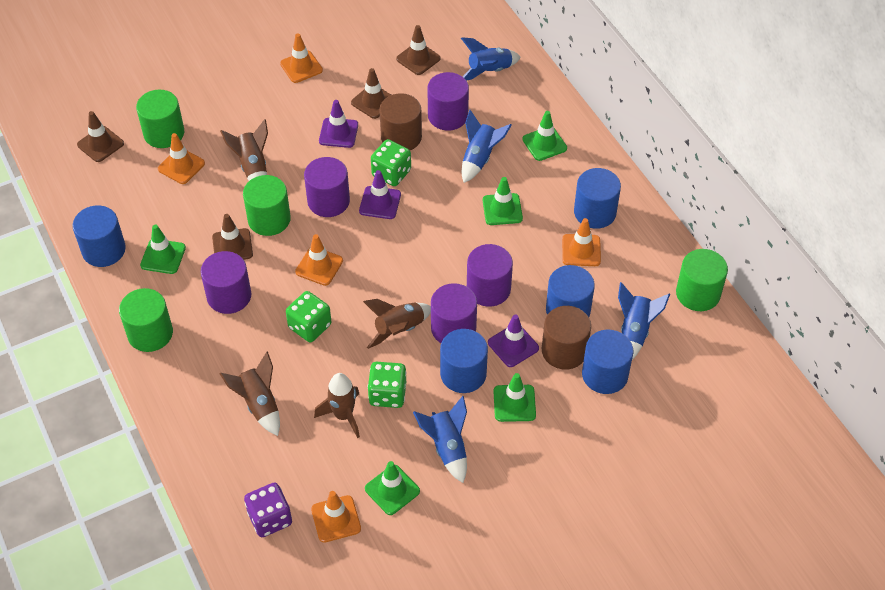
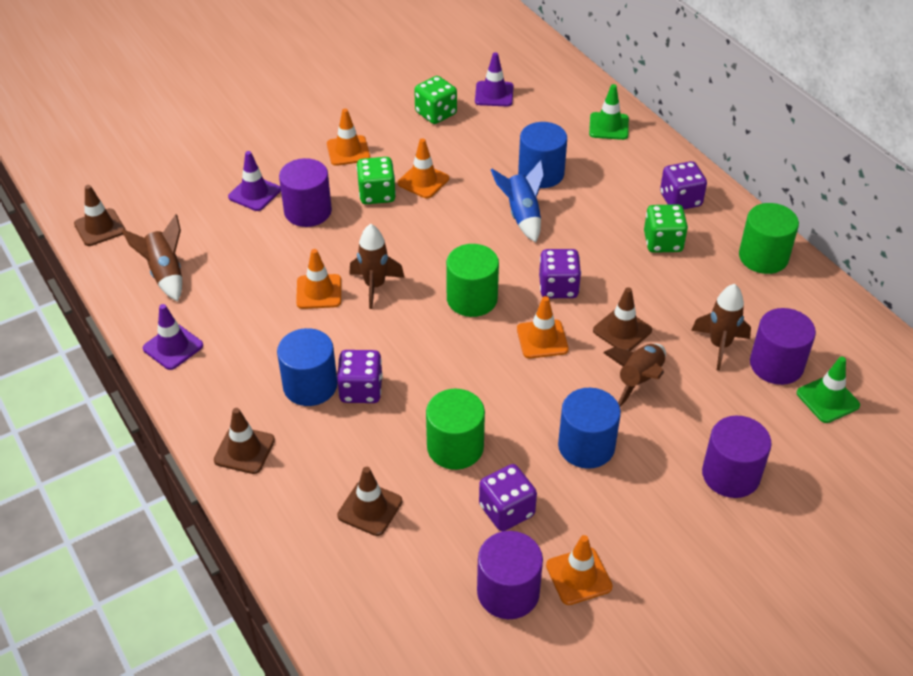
blue cylinder: 5 -> 3
blue rocket: 4 -> 1
brown cylinder: 2 -> 0
green cylinder: 4 -> 3
green traffic cone: 5 -> 2
purple cylinder: 5 -> 4
purple dice: 1 -> 4

